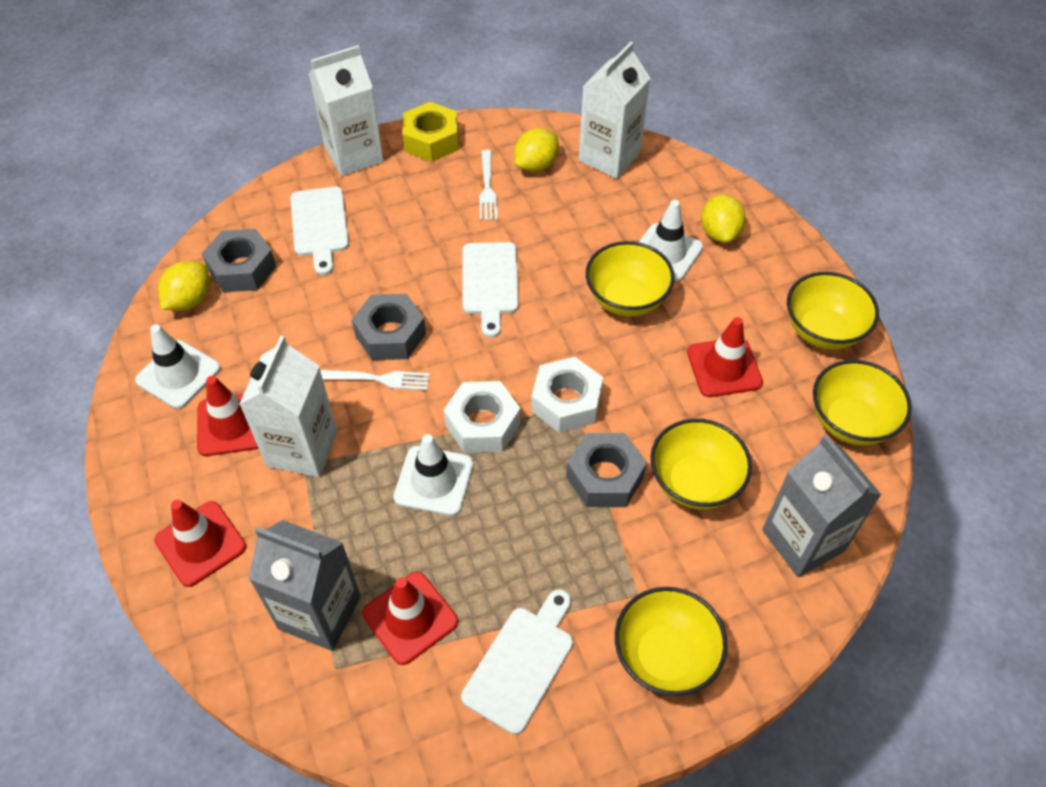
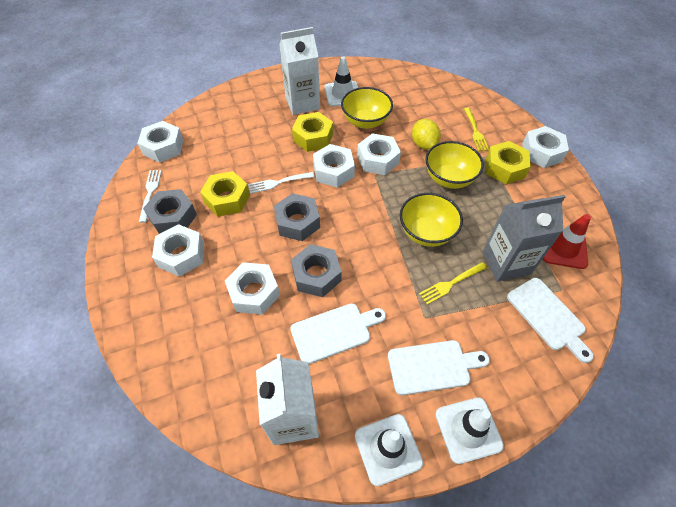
grey carton: 2 -> 1
red traffic cone: 4 -> 1
white carton: 3 -> 2
white nut: 2 -> 6
yellow bowl: 5 -> 3
yellow fork: 0 -> 2
yellow lemon: 3 -> 1
yellow nut: 1 -> 3

